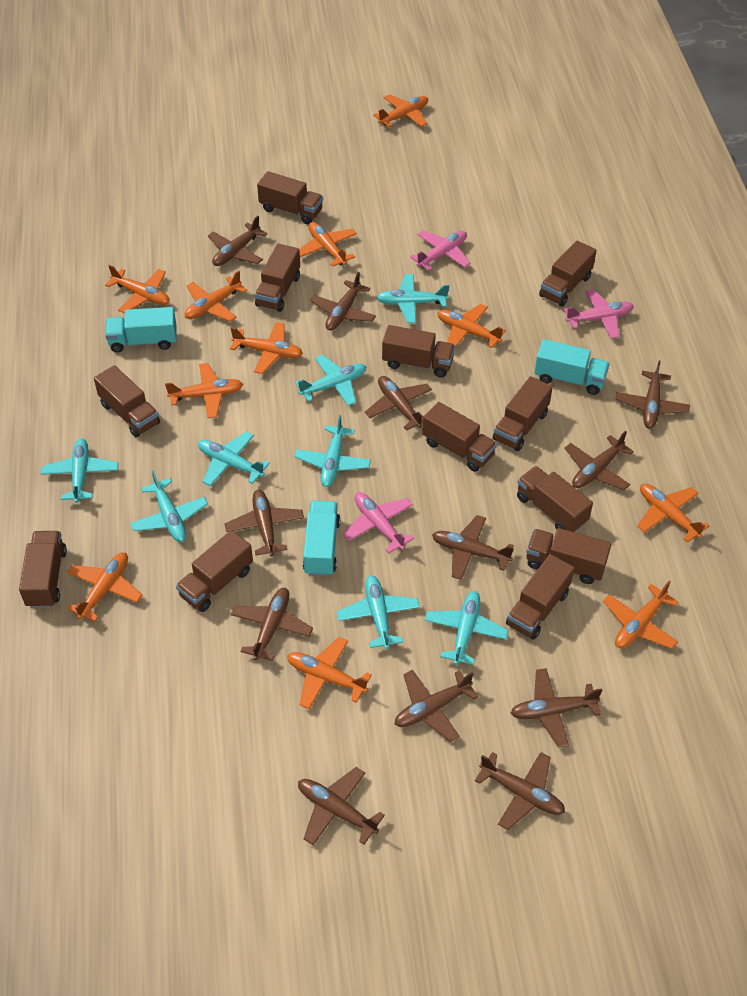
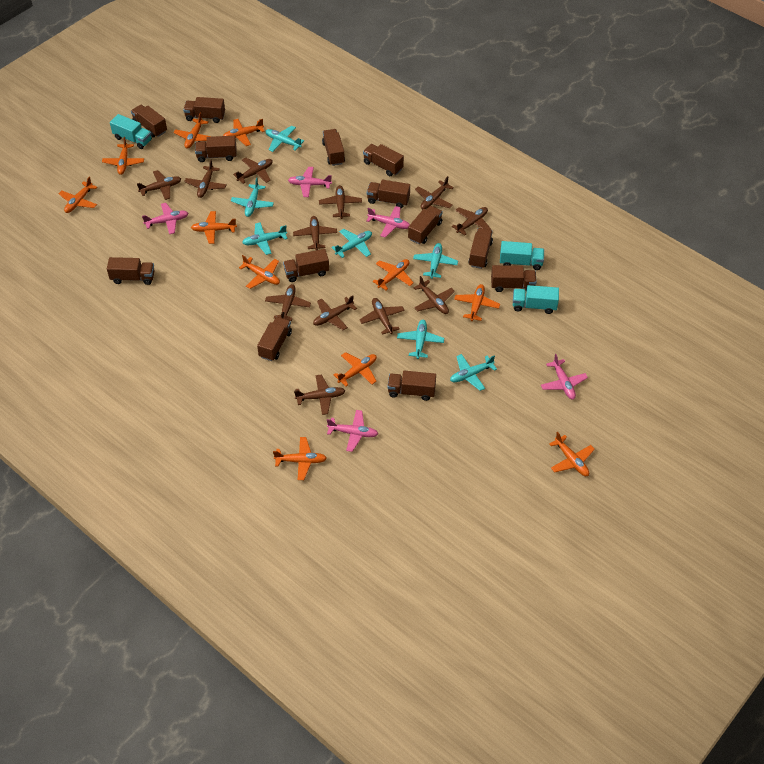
brown truck: 12 -> 13
pink plane: 3 -> 5
turquoise plane: 8 -> 7

